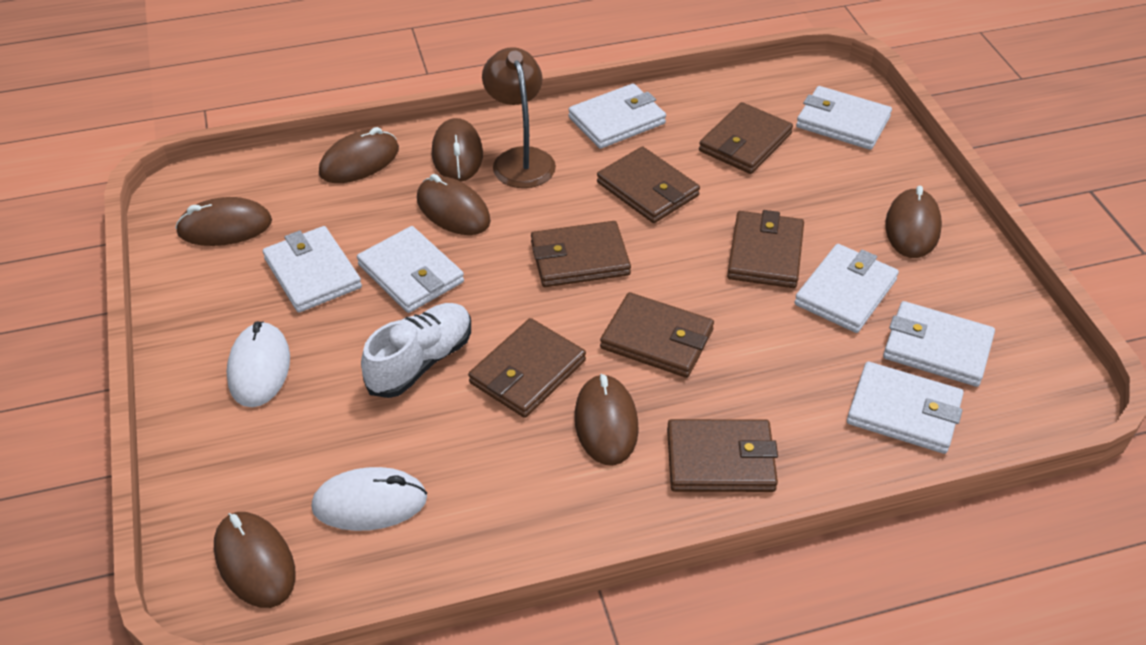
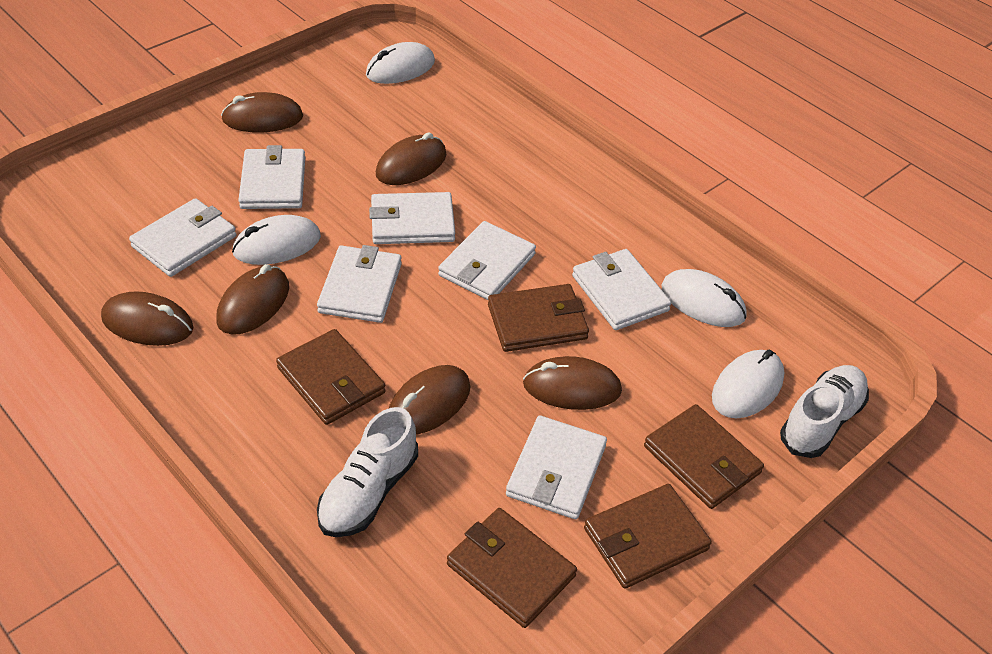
brown lamp: 1 -> 0
brown mouse: 7 -> 6
brown wallet: 7 -> 5
white mouse: 2 -> 4
white shoe: 1 -> 2

